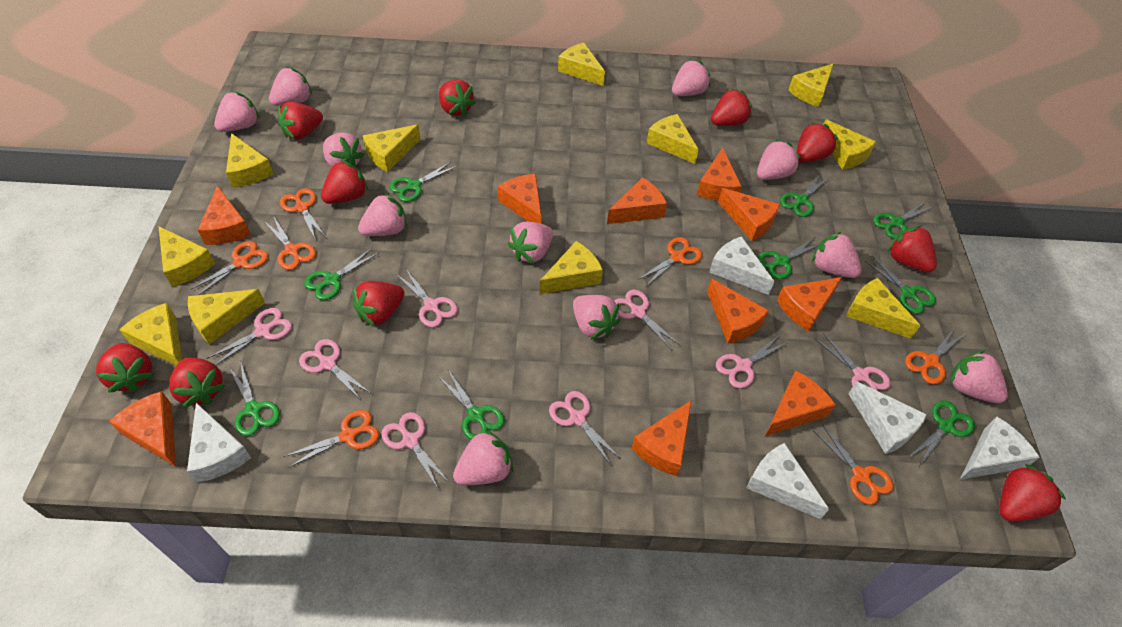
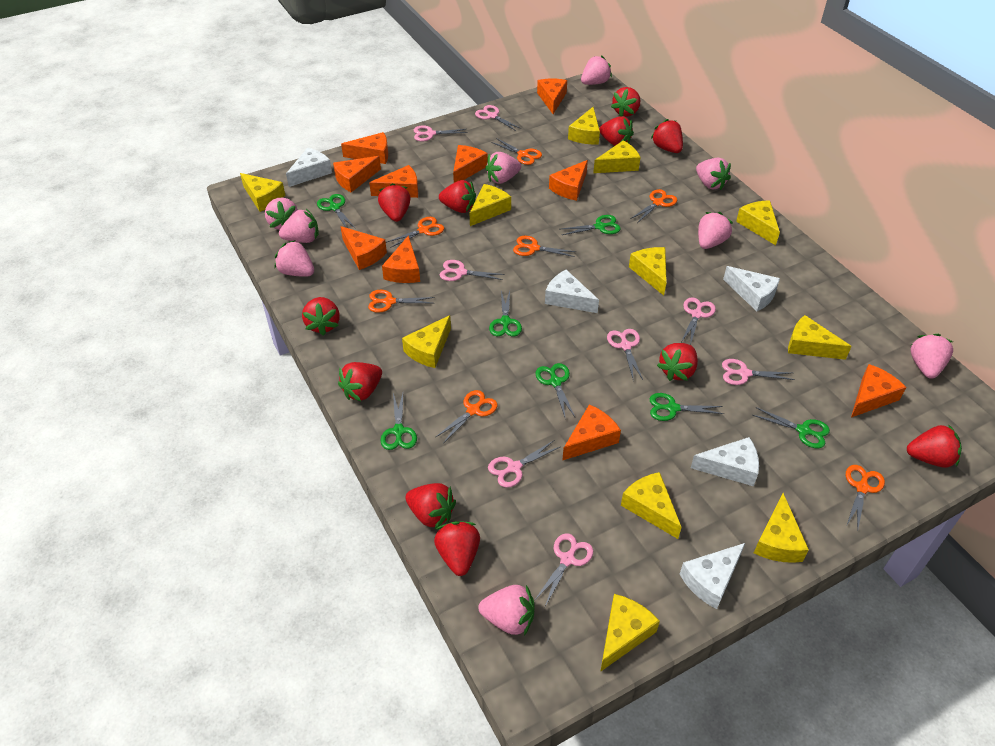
green scissors: 9 -> 7
pink strawberry: 11 -> 9
red strawberry: 10 -> 11

